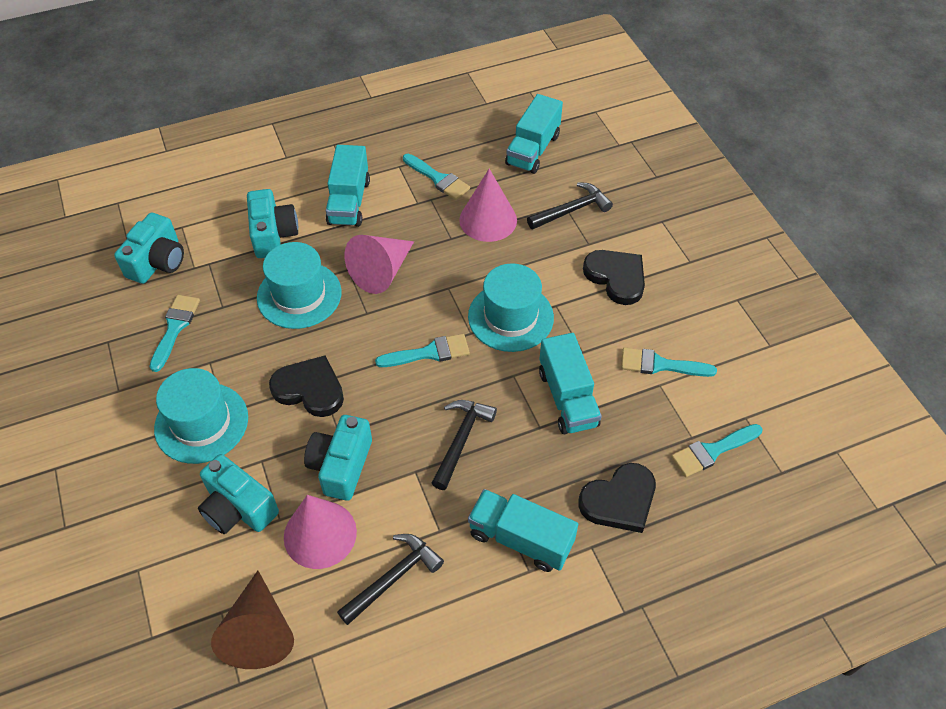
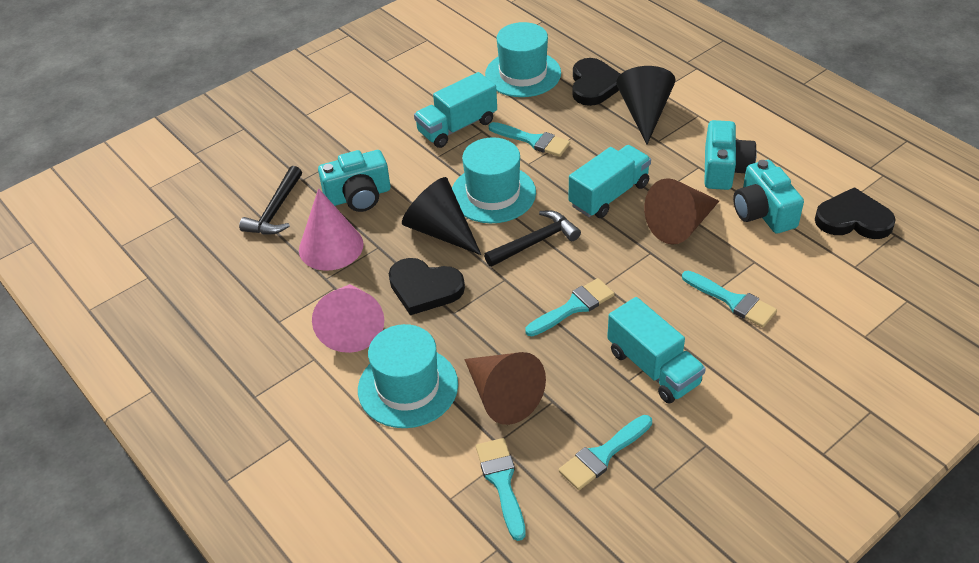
black cone: 0 -> 2
black hammer: 3 -> 2
brown cone: 1 -> 2
pink cone: 3 -> 2
turquoise camera: 4 -> 3
turquoise truck: 4 -> 3

